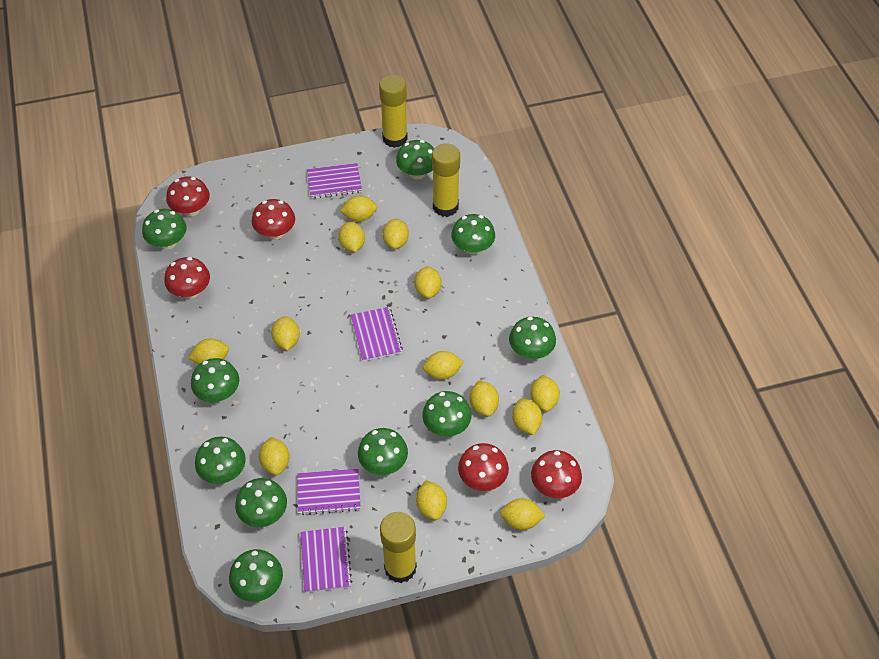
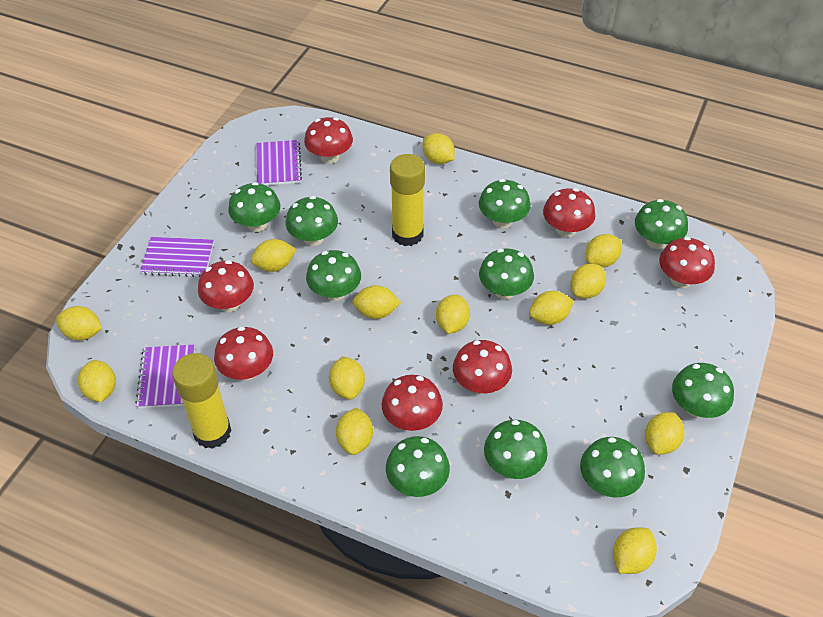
purple notebook: 4 -> 3
red mushroom: 5 -> 7
yellow glue stick: 3 -> 2

